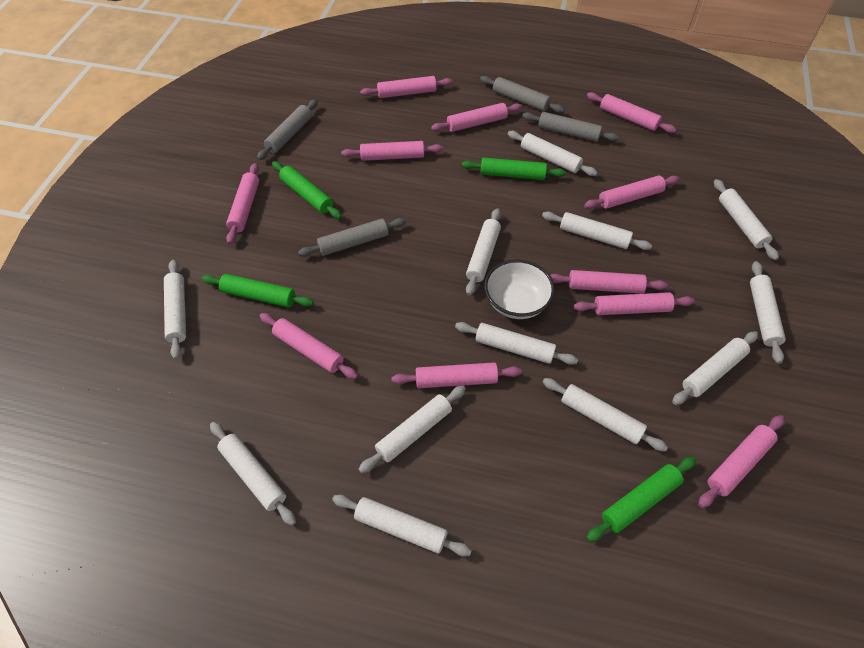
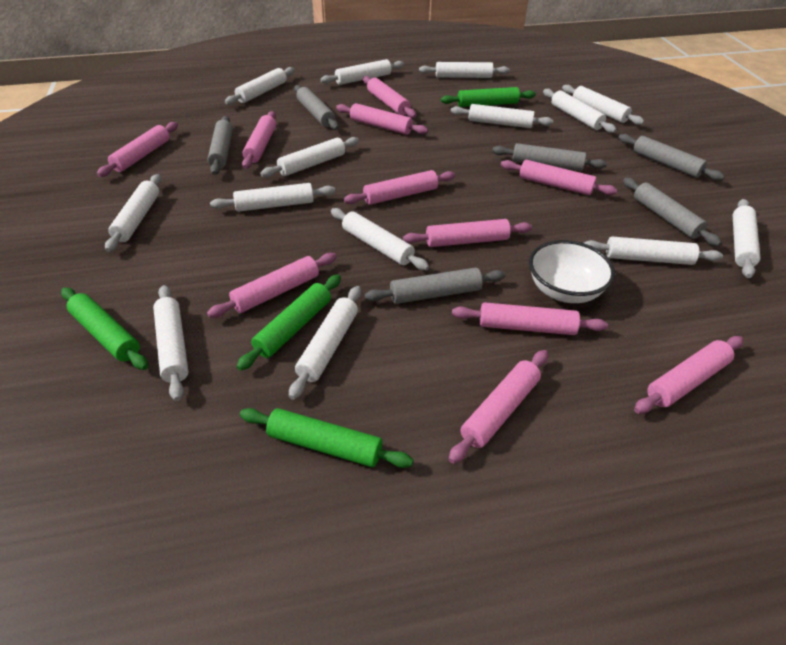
grey rolling pin: 4 -> 6
white rolling pin: 12 -> 14

